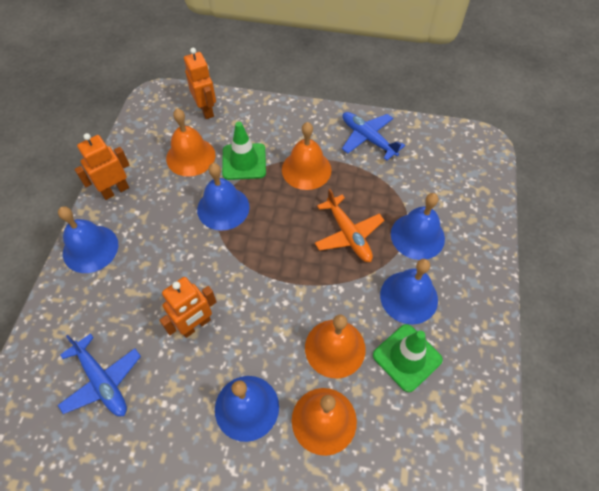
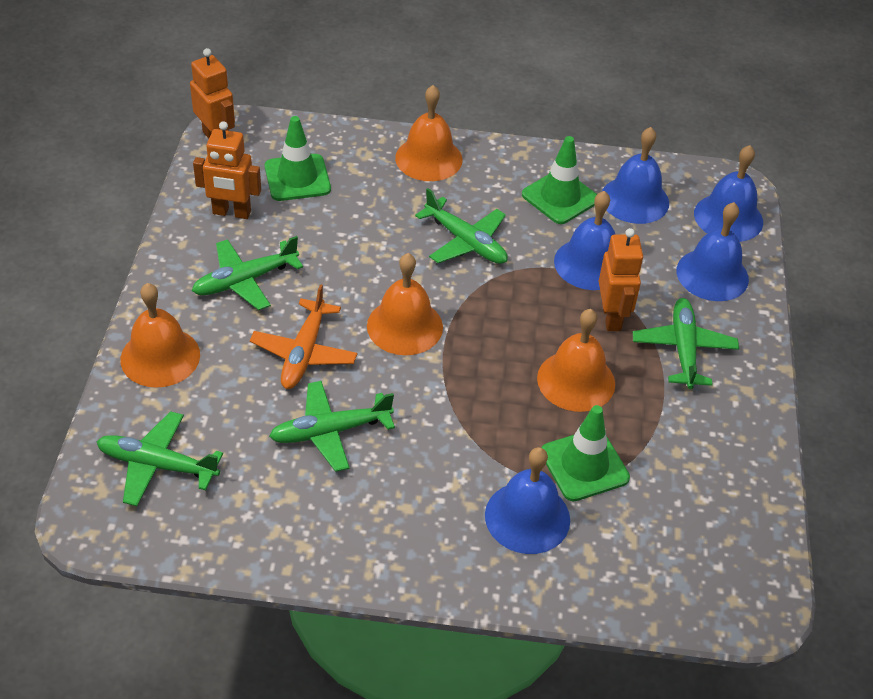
blue plane: 2 -> 0
green plane: 0 -> 5
green traffic cone: 2 -> 3

